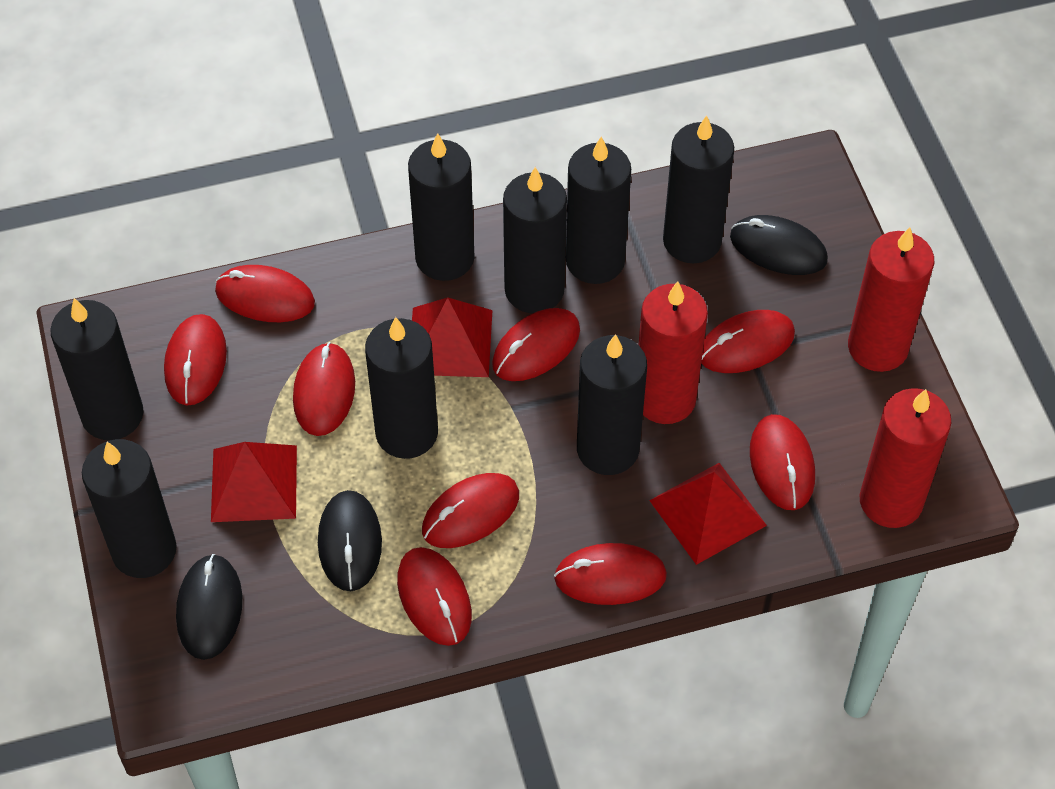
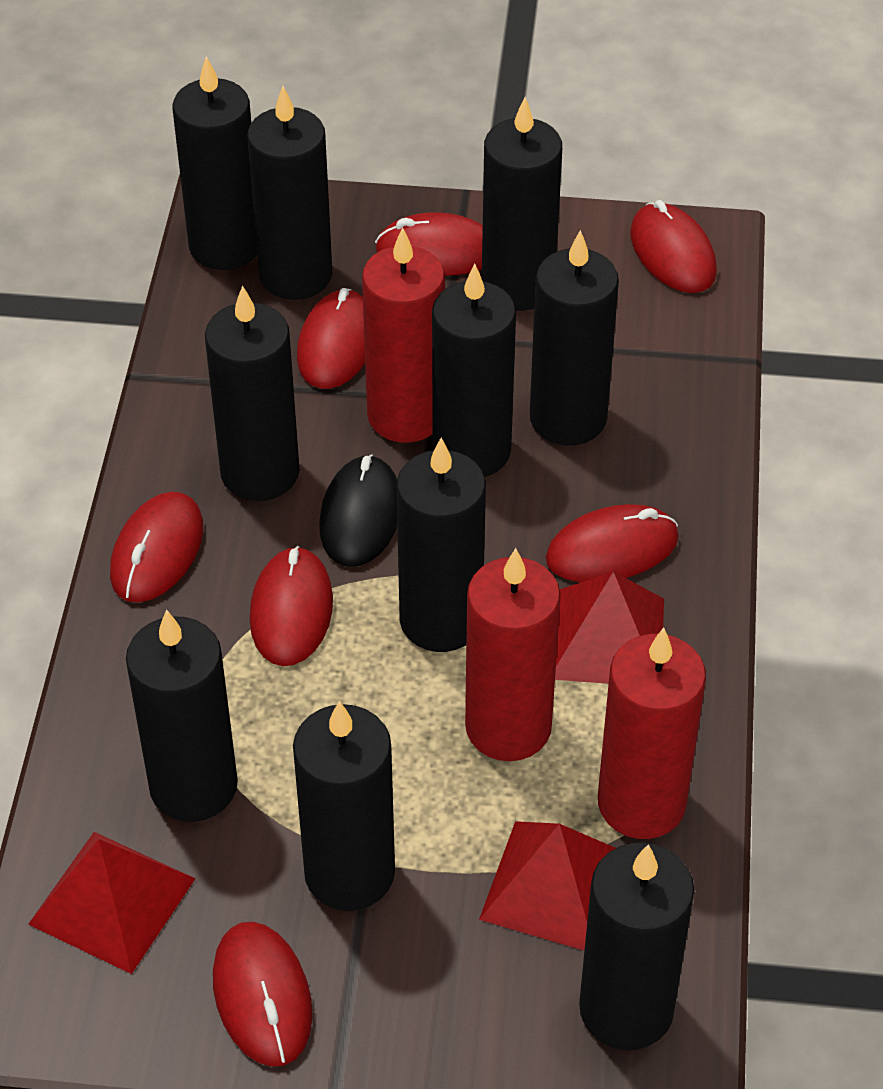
black candle: 8 -> 10
black mouse: 3 -> 1
red mouse: 9 -> 7

